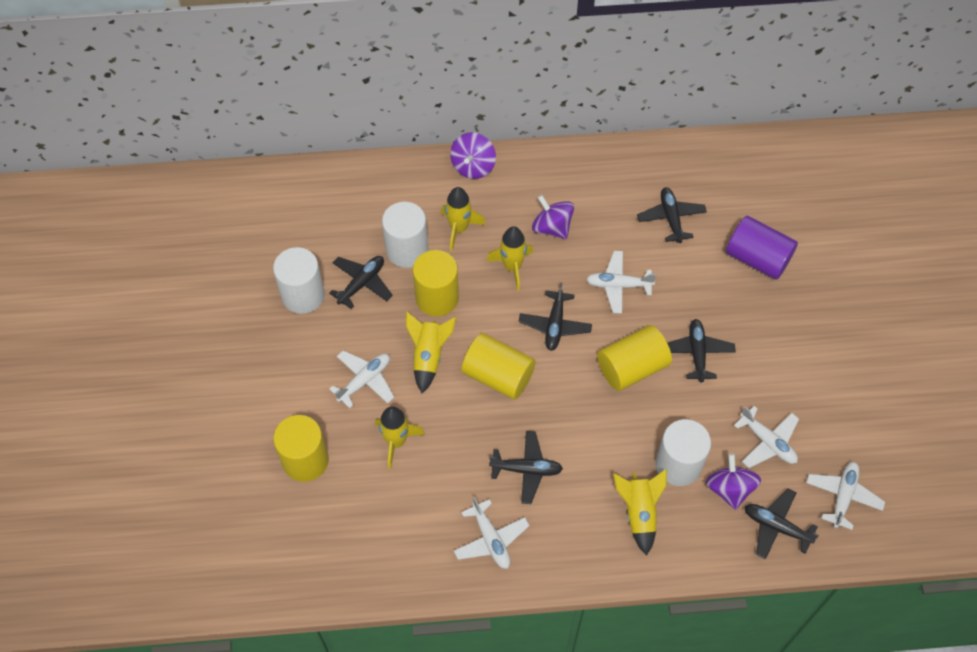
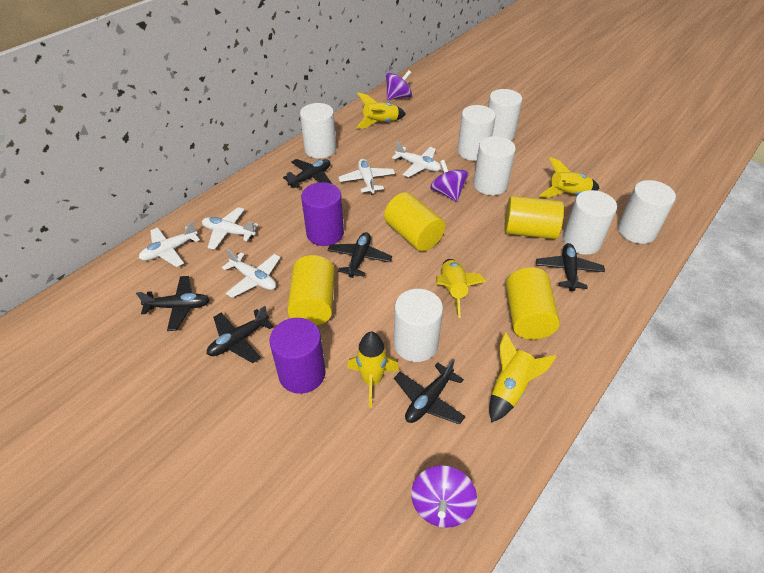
purple cylinder: 1 -> 2
white cylinder: 3 -> 7

